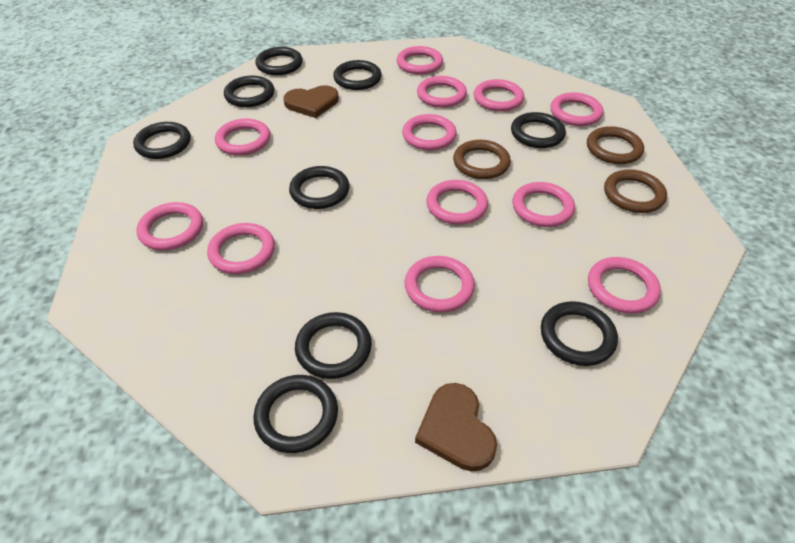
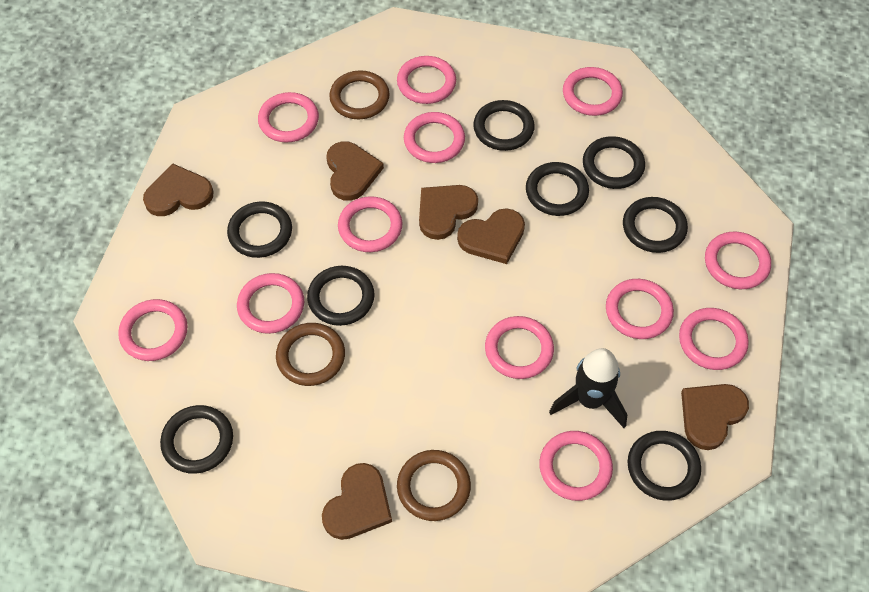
black ring: 9 -> 8
black rocket: 0 -> 1
brown heart: 2 -> 6

